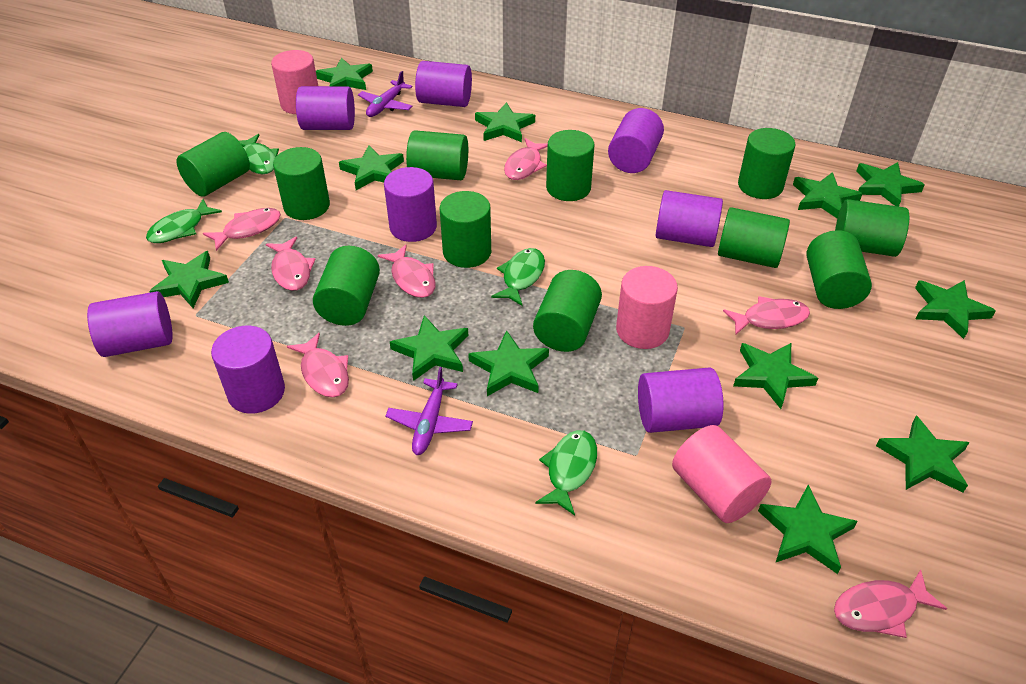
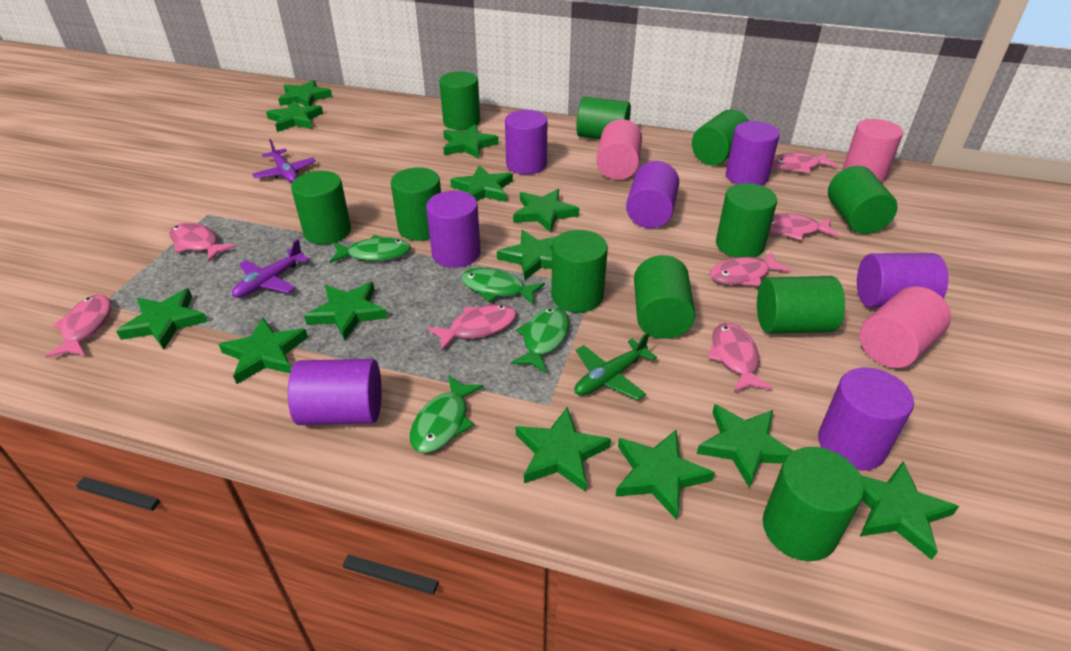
green plane: 0 -> 1
green star: 12 -> 13
purple cylinder: 8 -> 7

